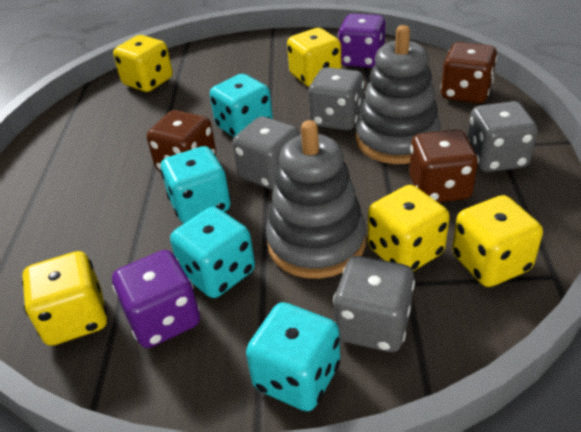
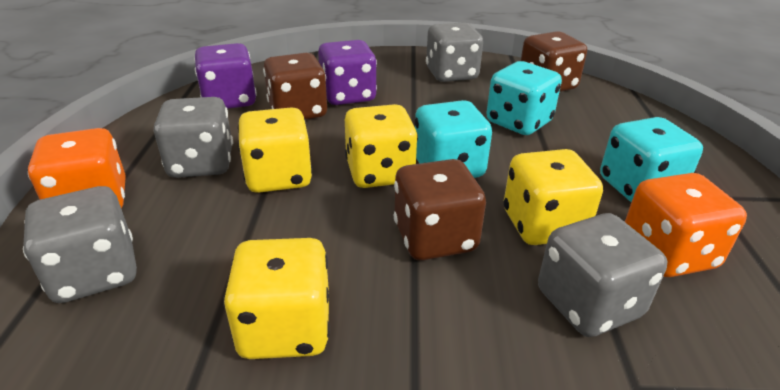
grey stacking toy: 2 -> 0
orange dice: 0 -> 2
turquoise dice: 4 -> 3
yellow dice: 5 -> 4

